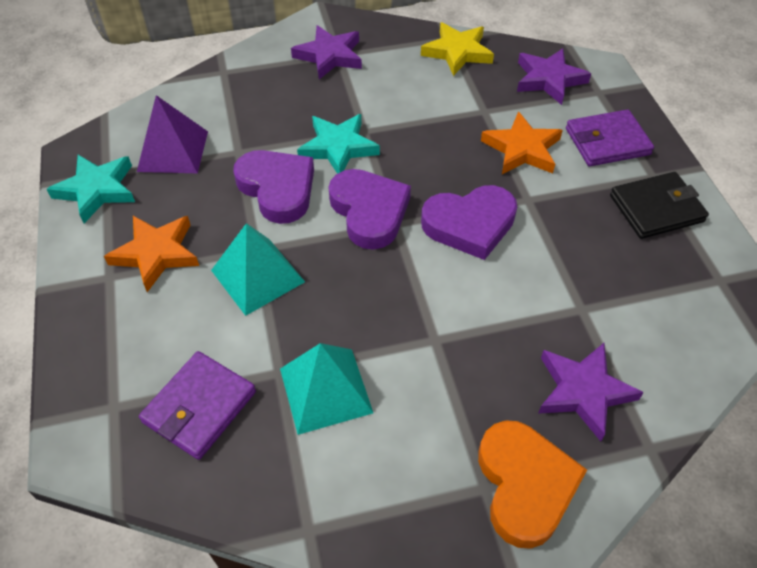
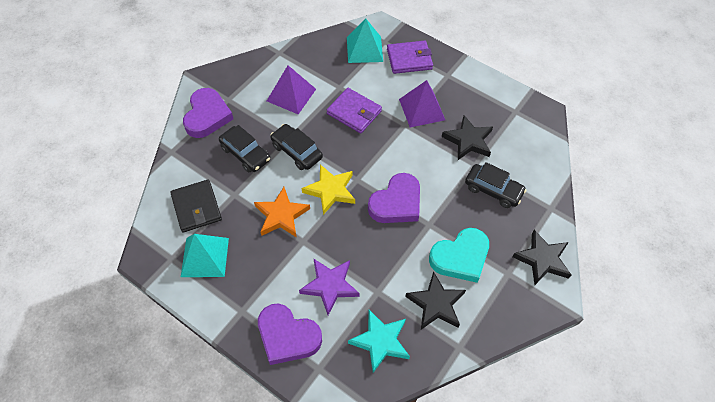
black car: 0 -> 3
black star: 0 -> 3
orange heart: 1 -> 0
orange star: 2 -> 1
purple pyramid: 1 -> 2
purple star: 3 -> 1
turquoise heart: 0 -> 1
turquoise star: 2 -> 1

